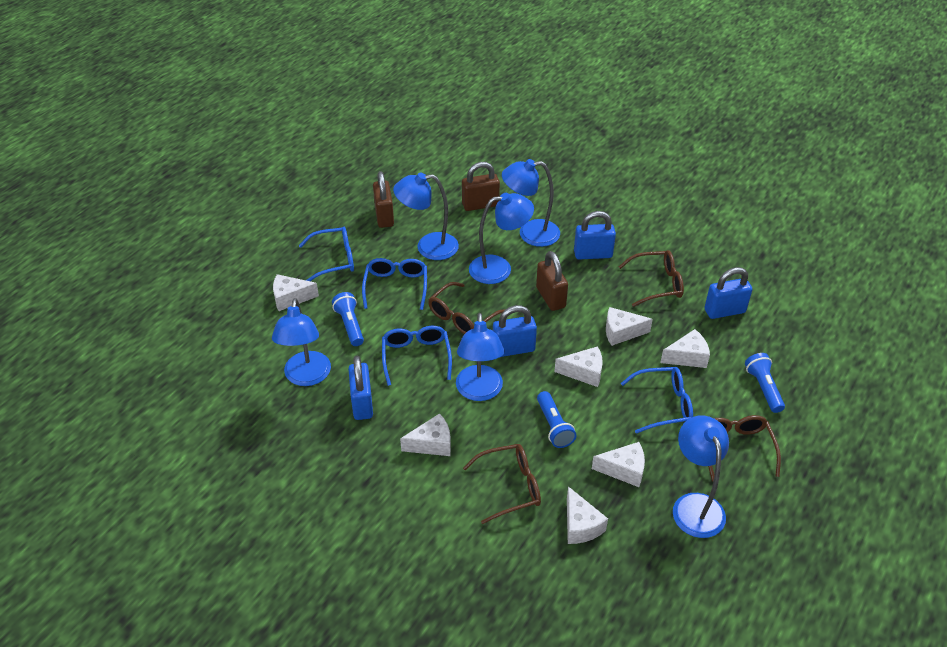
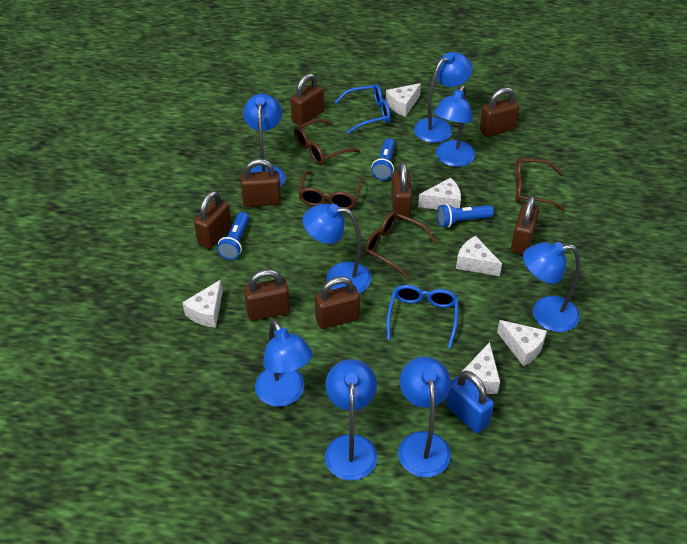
blue glasses: 4 -> 2
blue lamp: 6 -> 8
blue padlock: 4 -> 1
brown padlock: 3 -> 8
white cheese: 7 -> 6

